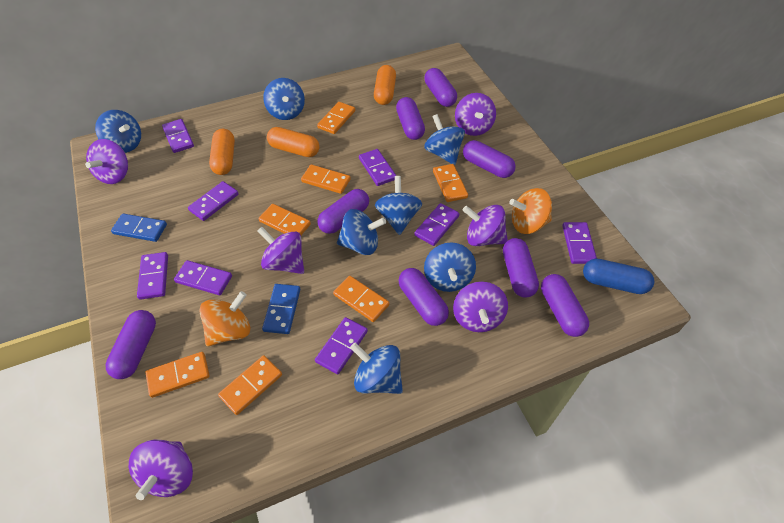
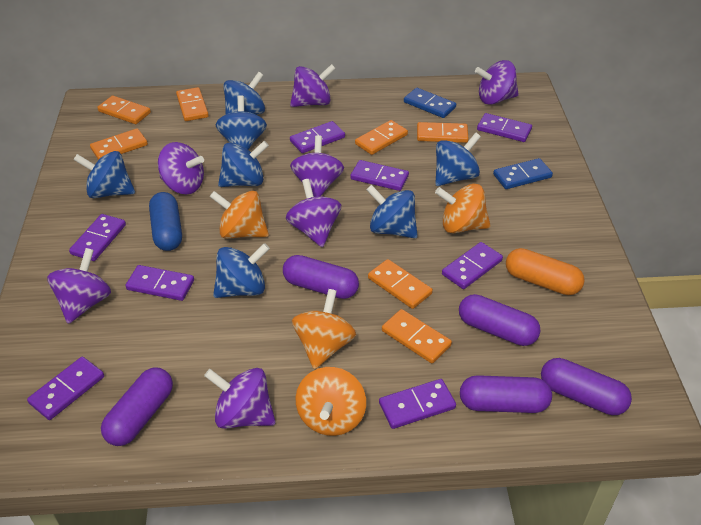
orange capsule: 3 -> 1
orange spinning top: 2 -> 4
purple capsule: 8 -> 5
purple spinning top: 6 -> 7

